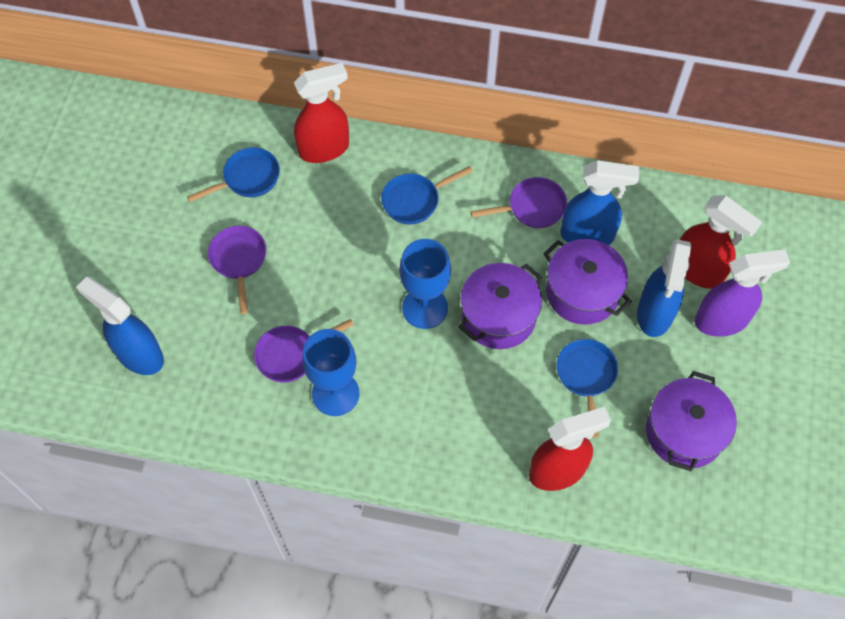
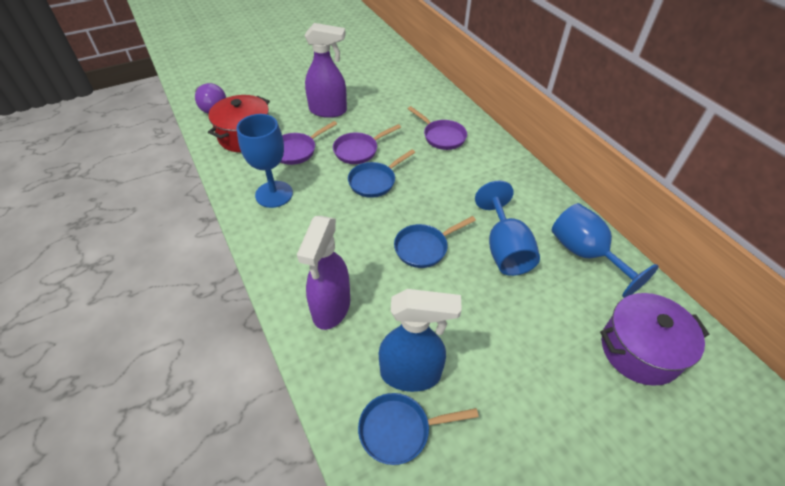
blue goblet: 2 -> 3
blue spray bottle: 3 -> 1
purple light bulb: 0 -> 1
purple pot: 3 -> 1
purple spray bottle: 1 -> 2
red pot: 0 -> 1
red spray bottle: 3 -> 0

